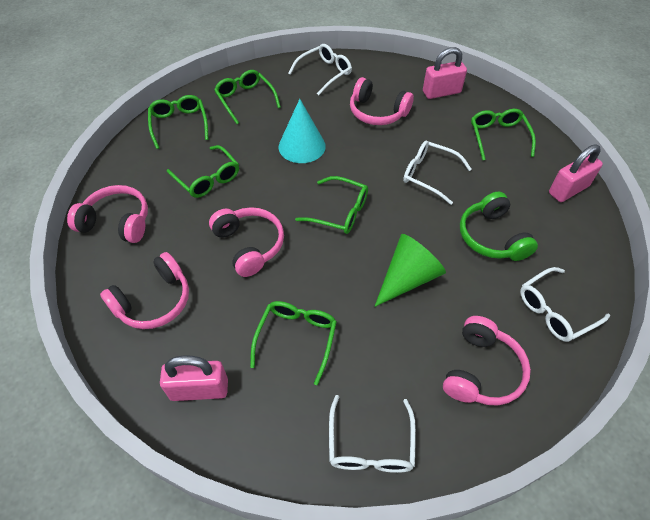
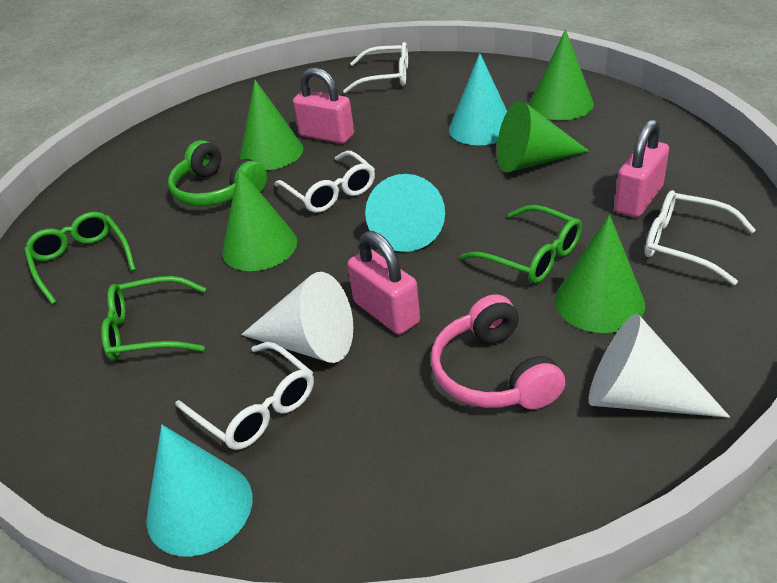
green cone: 1 -> 5
green glasses: 6 -> 3
pink headphones: 5 -> 1
turquoise cone: 1 -> 3
white cone: 0 -> 2

